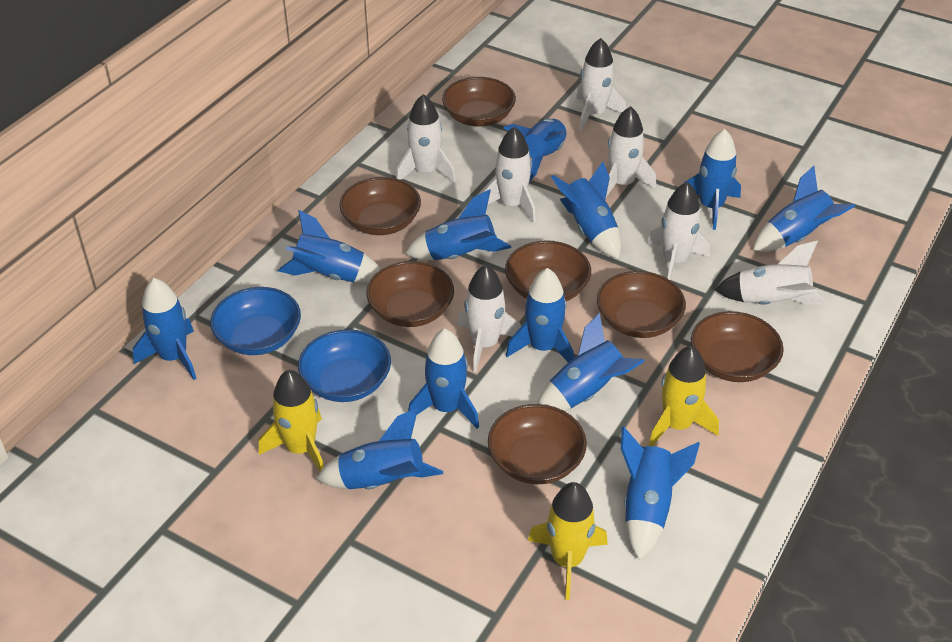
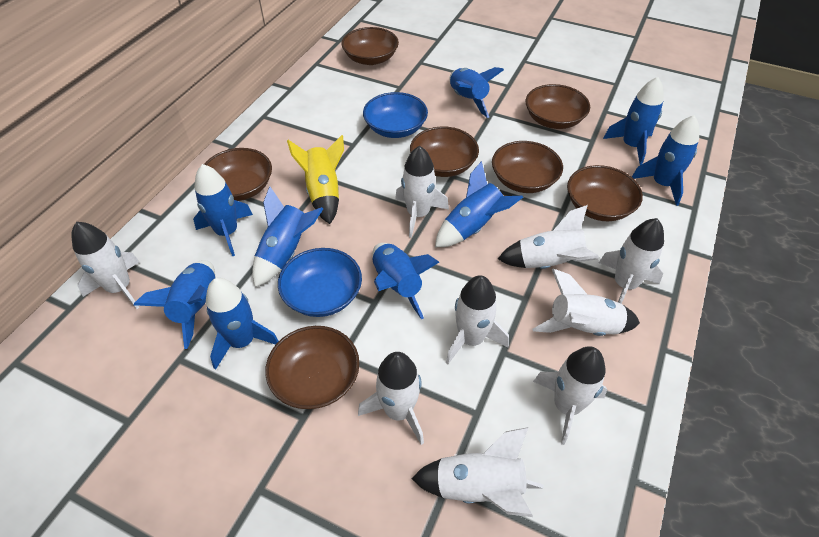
blue rocket: 12 -> 9
white rocket: 7 -> 9
yellow rocket: 3 -> 1

